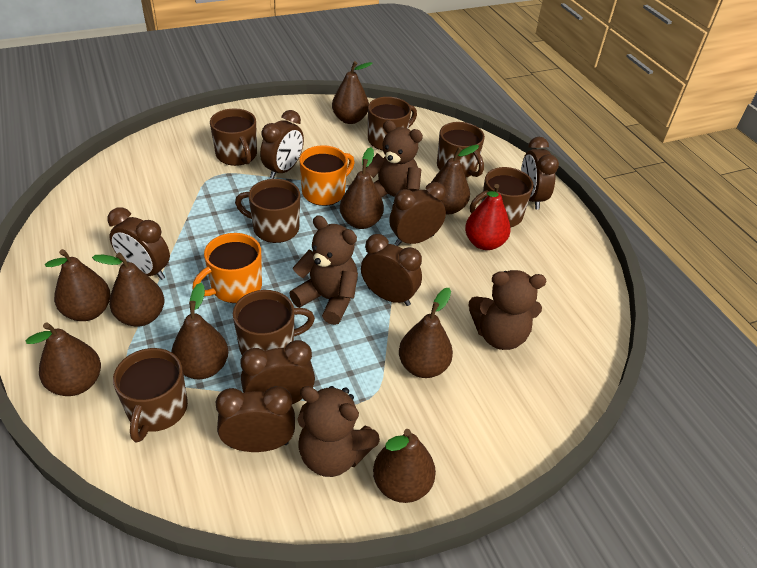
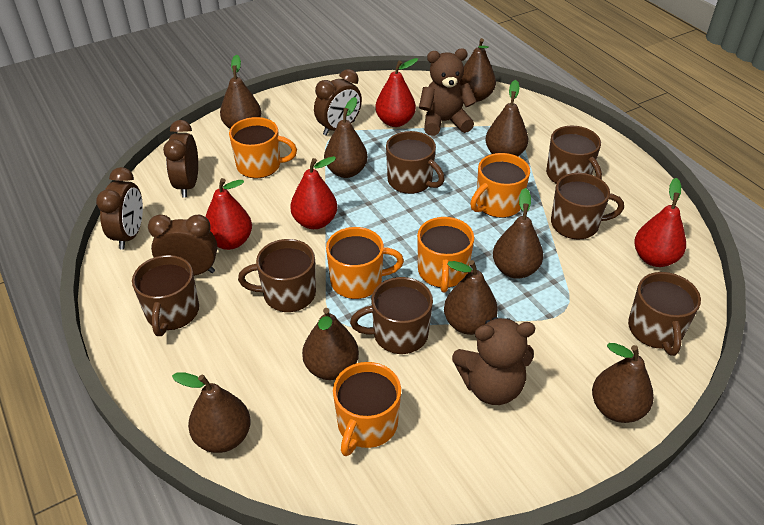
brown clock: 7 -> 4
brown teddy bear: 4 -> 2
orange mug: 2 -> 5
red pear: 1 -> 4

